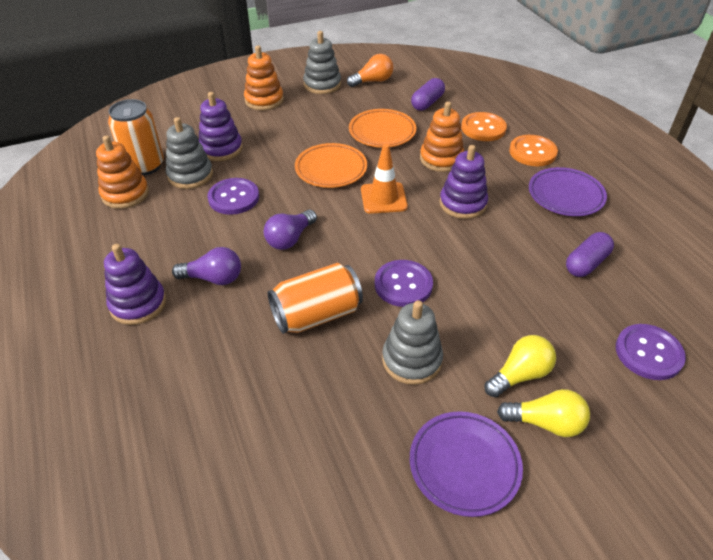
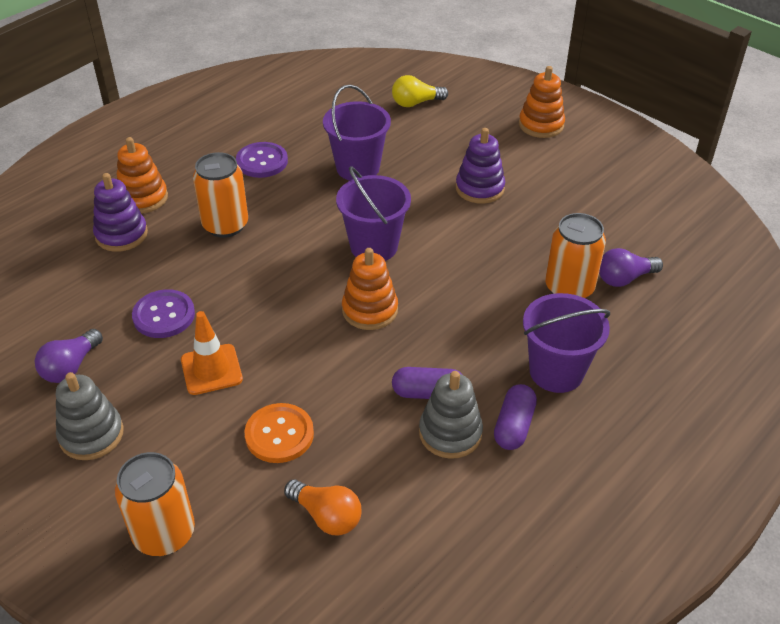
grey stacking toy: 3 -> 2
orange button: 2 -> 1
orange can: 2 -> 3
orange plate: 2 -> 0
purple bucket: 0 -> 3
purple button: 3 -> 2
purple plate: 2 -> 0
purple stacking toy: 3 -> 2
yellow light bulb: 2 -> 1

